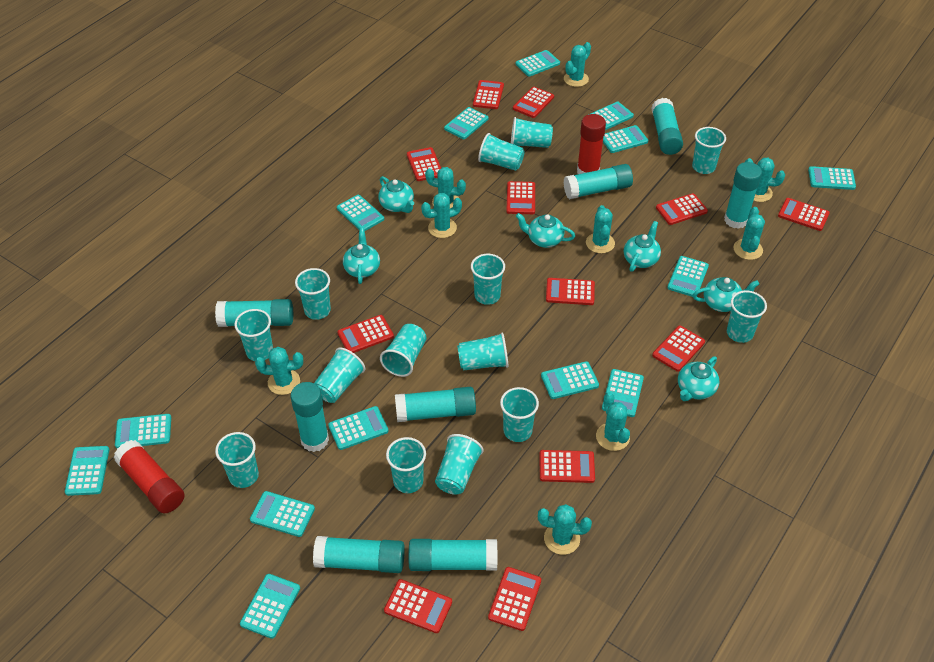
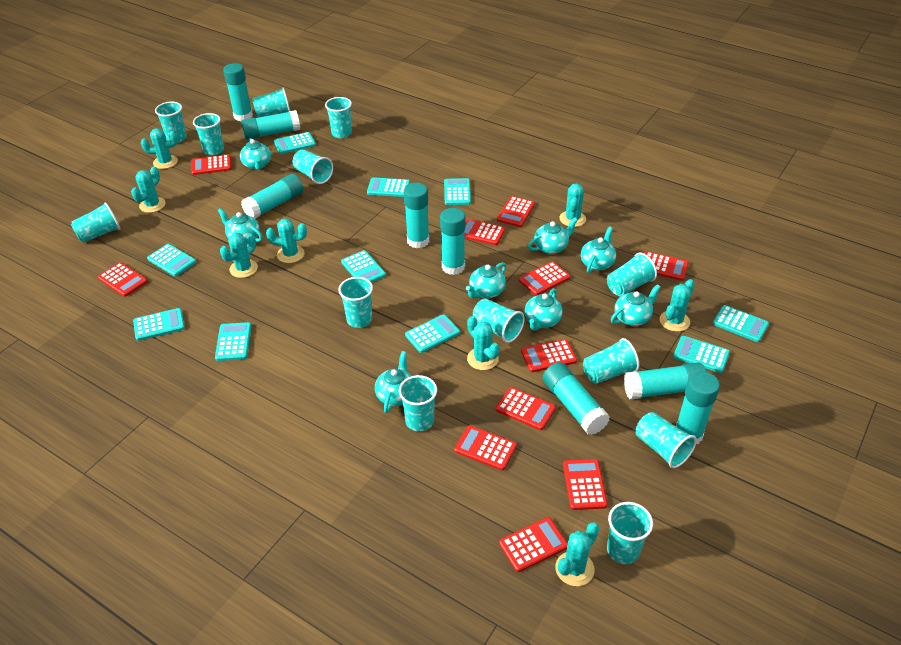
red calculator: 12 -> 11
red glue stick: 2 -> 0
turquoise cactus: 9 -> 8
turquoise calculator: 14 -> 10
turquoise cup: 14 -> 13
turquoise teapot: 6 -> 8

